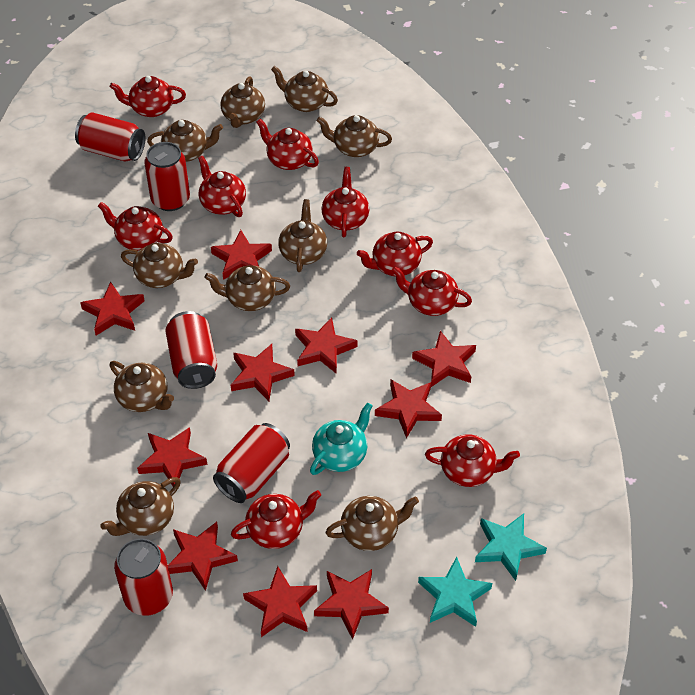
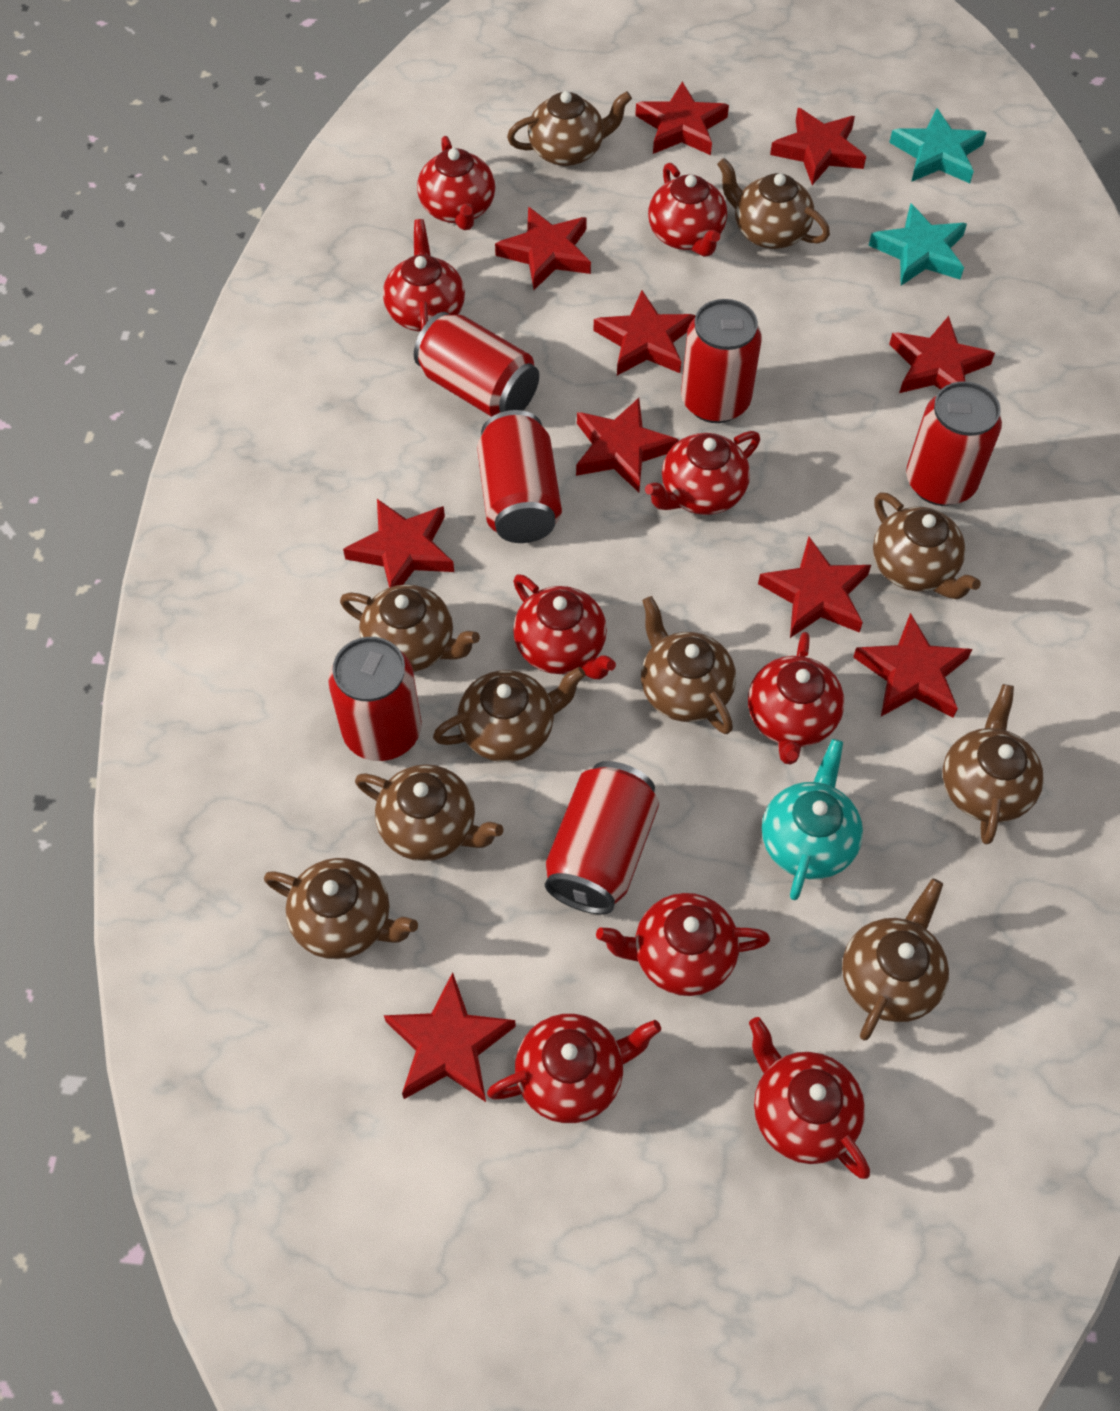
red can: 5 -> 6

